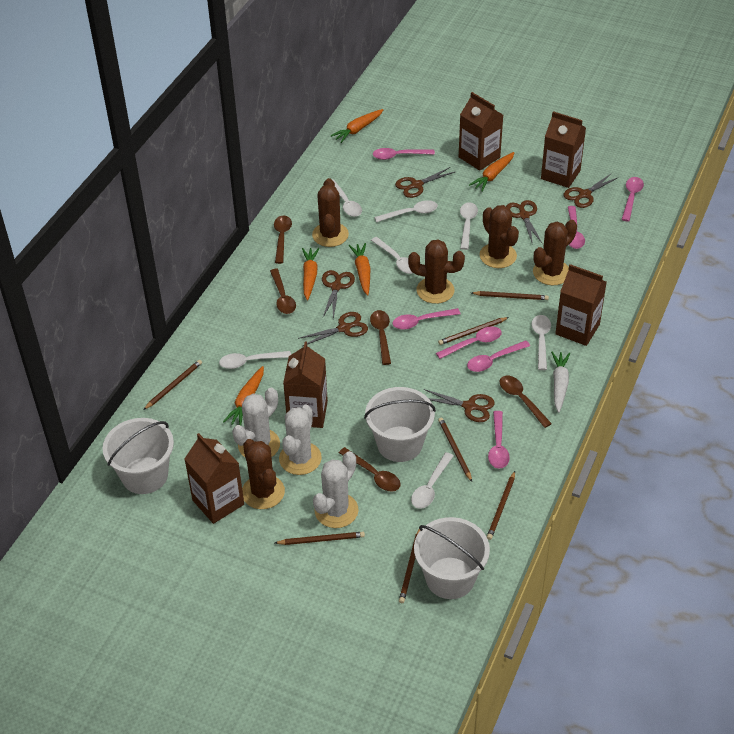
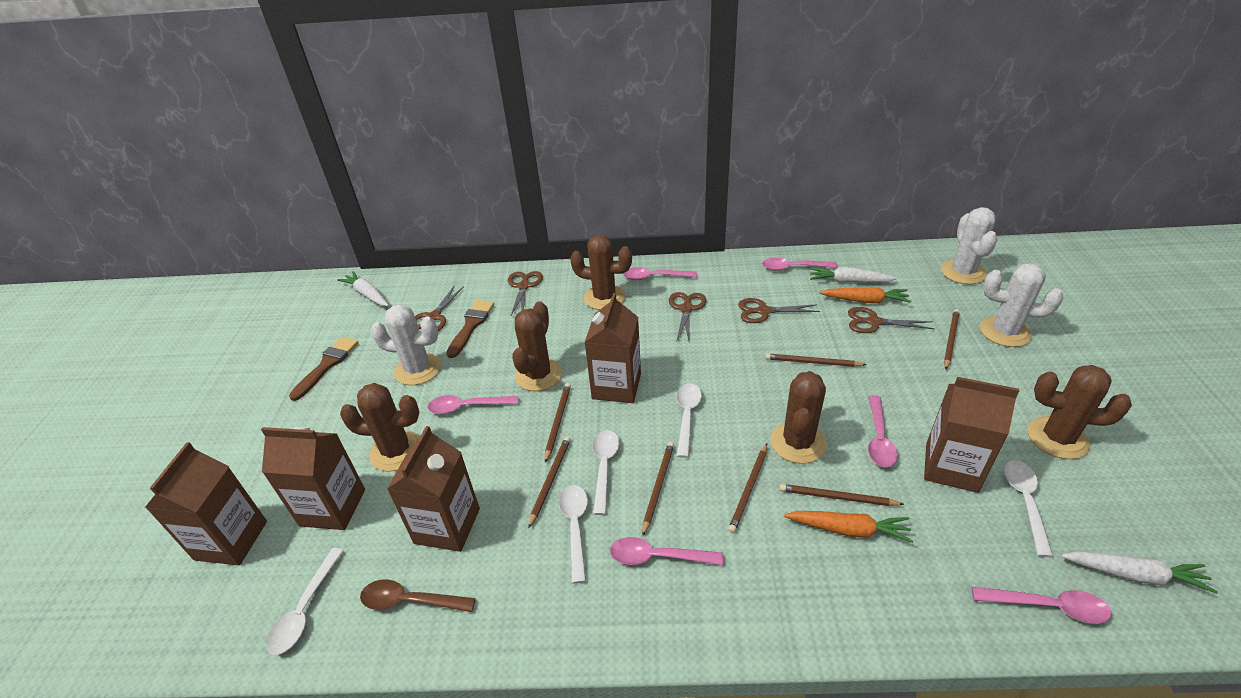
brown brush: 0 -> 2
brown scissors: 6 -> 5
brown spoon: 5 -> 1
orange carrot: 5 -> 2
pink spoon: 7 -> 6
white bucket: 3 -> 0
white carrot: 1 -> 3
white spoon: 7 -> 5

